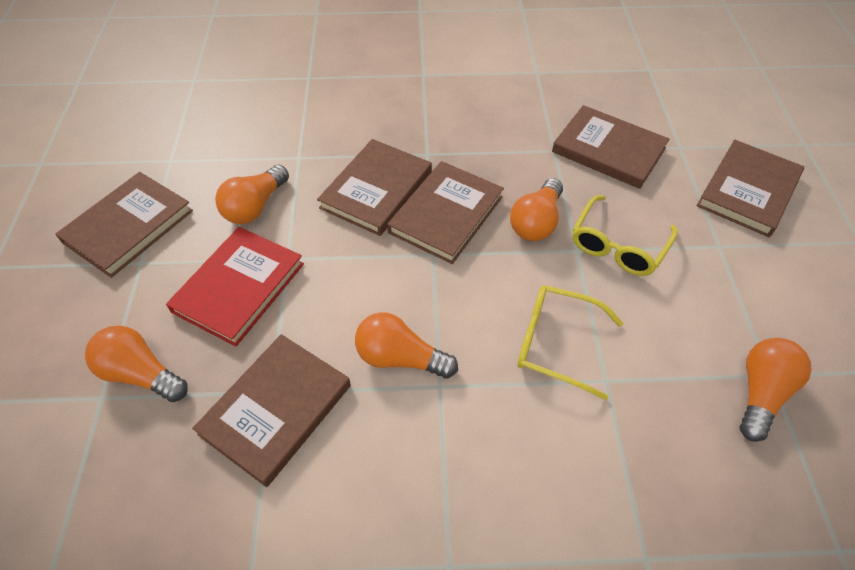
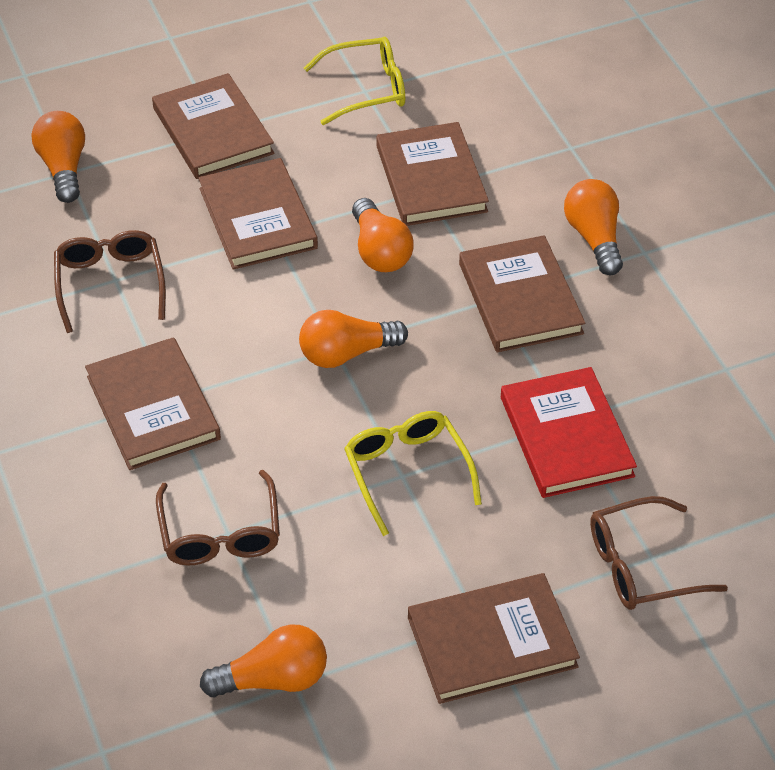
brown glasses: 0 -> 3

